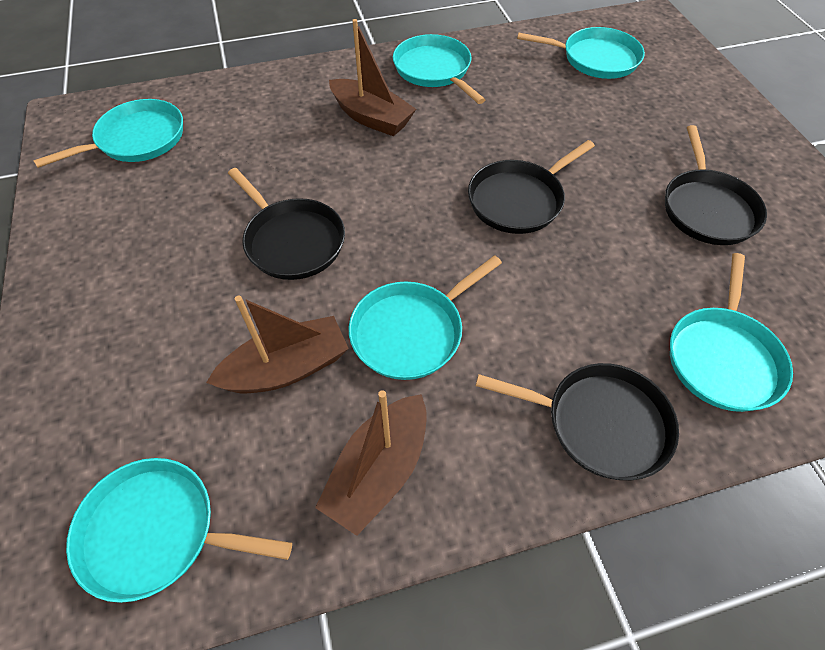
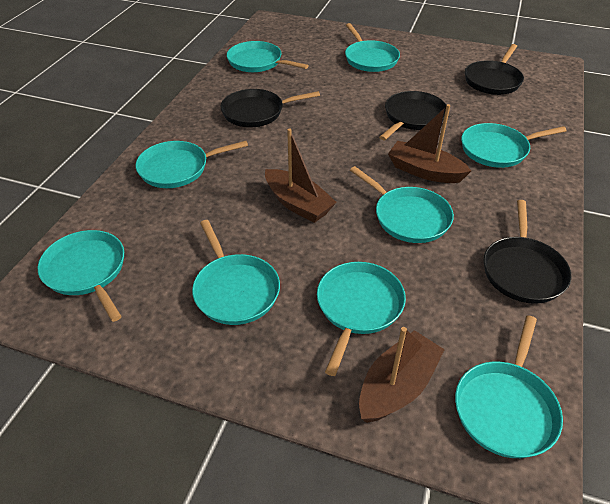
turquoise pan: 6 -> 9

